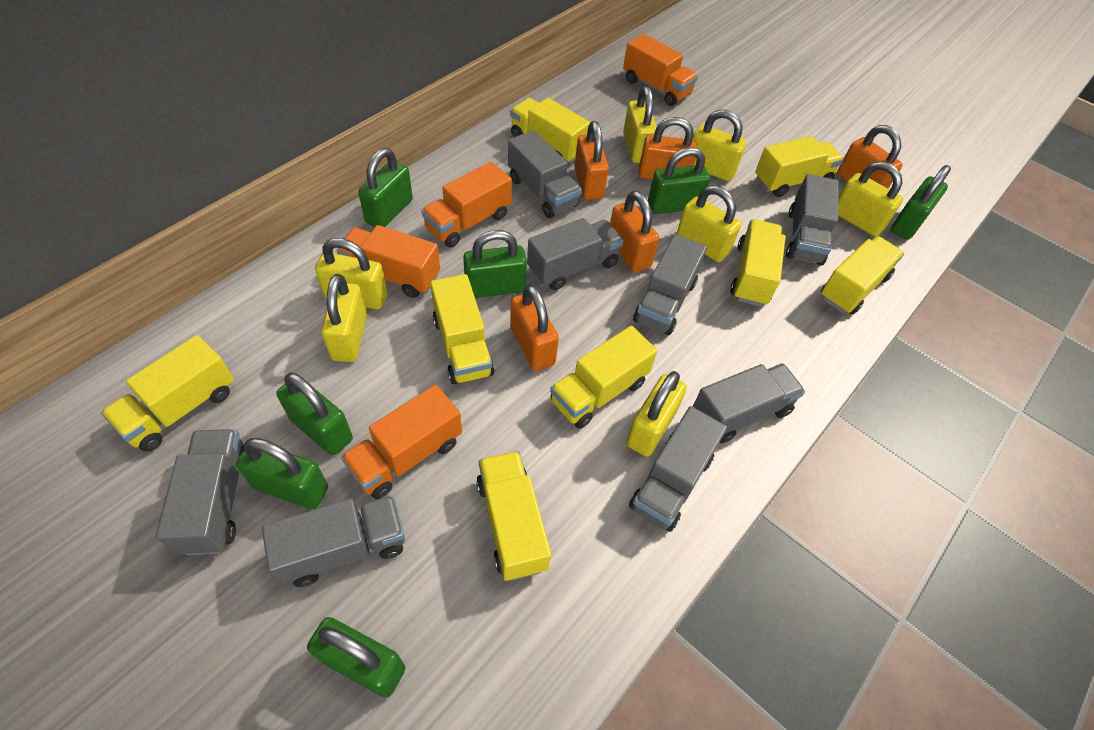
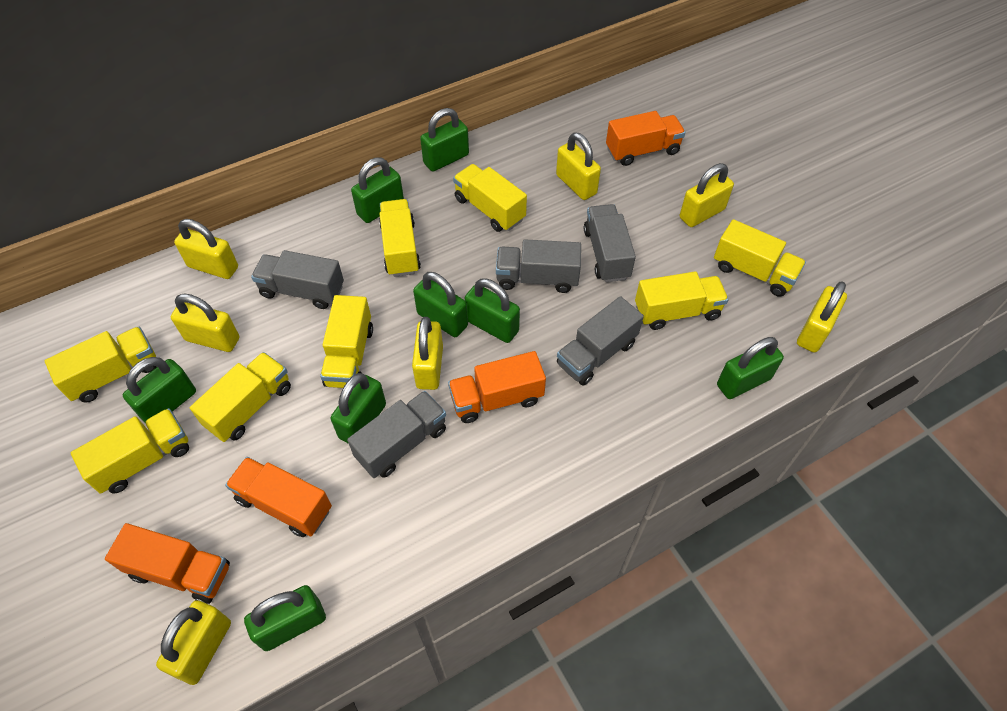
green padlock: 7 -> 8
grey truck: 8 -> 5
orange padlock: 5 -> 0

